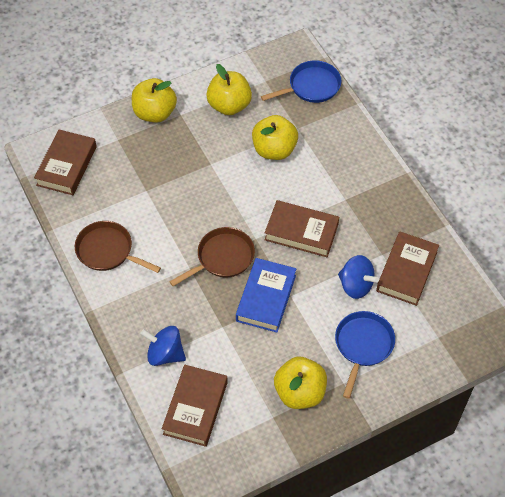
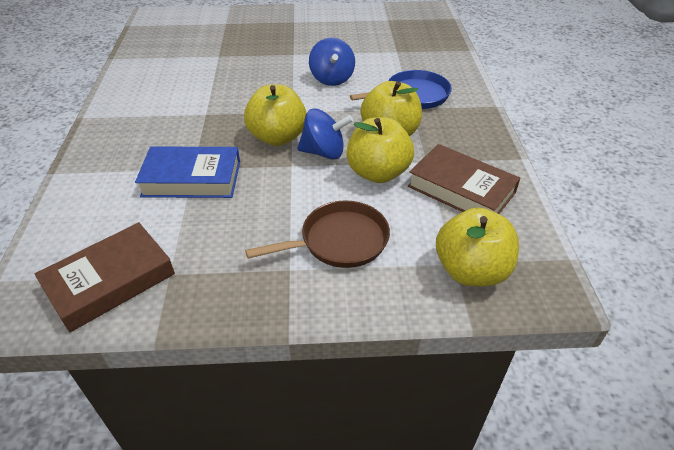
blue pan: 2 -> 1
brown book: 4 -> 2
brown pan: 2 -> 1

